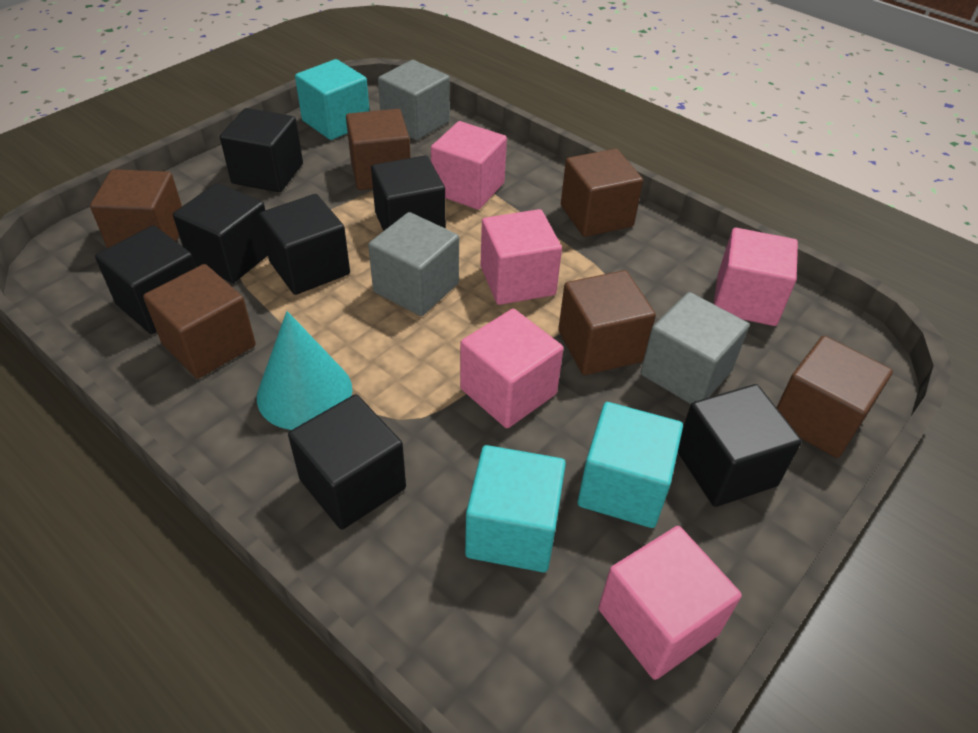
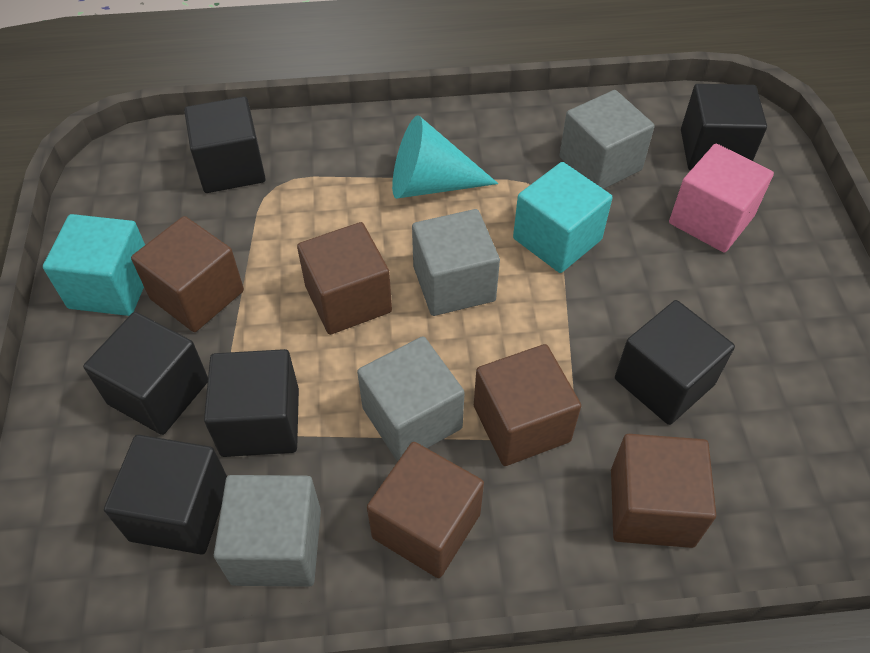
black cube: 7 -> 6
brown cube: 6 -> 5
grey cube: 3 -> 4
pink cube: 5 -> 1
turquoise cube: 3 -> 2

